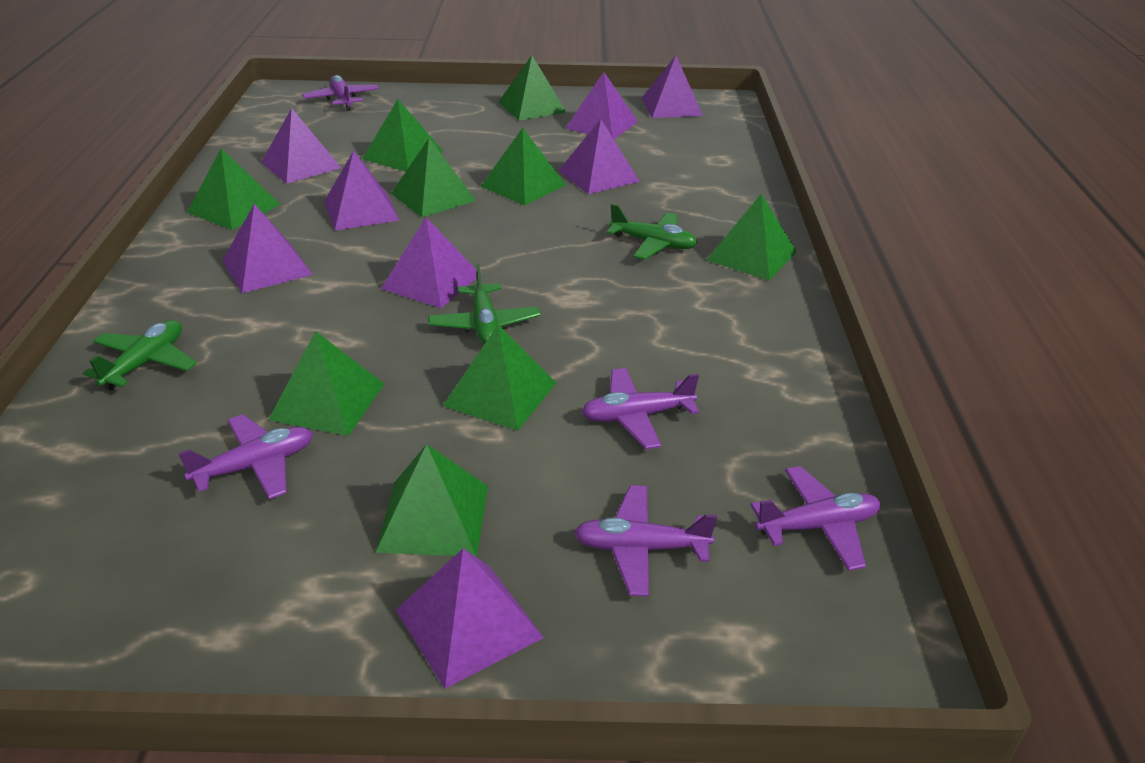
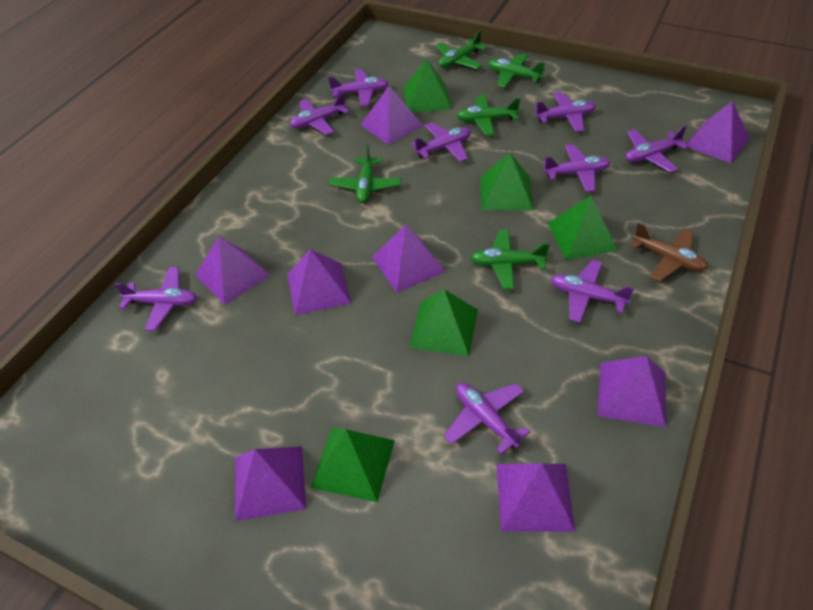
brown plane: 0 -> 1
green plane: 3 -> 5
green pyramid: 9 -> 5
purple plane: 5 -> 9

